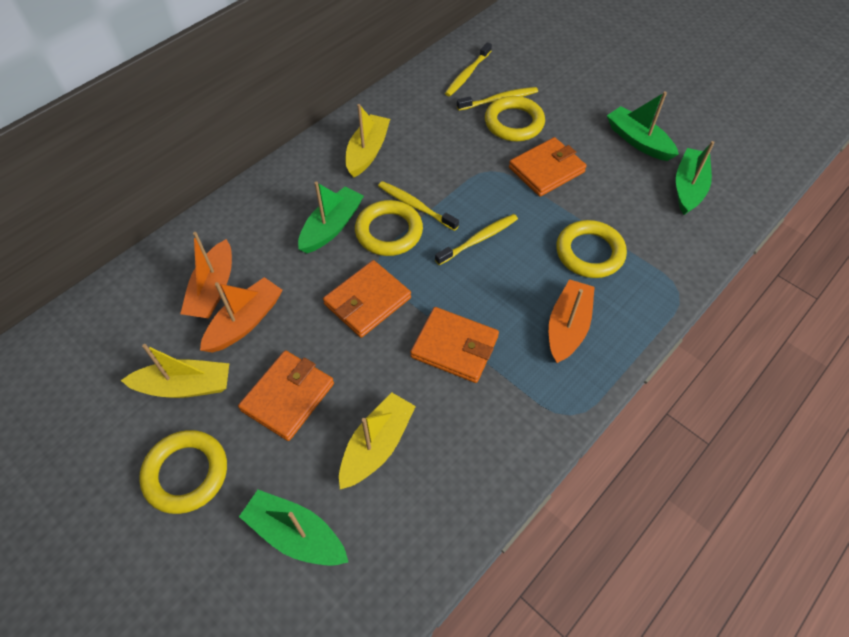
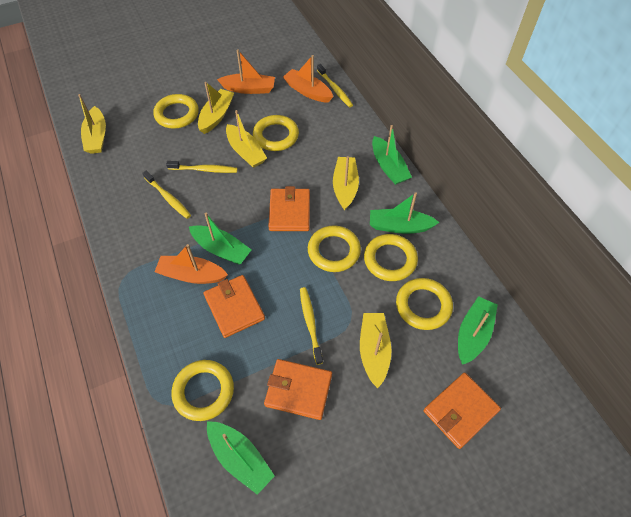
green boat: 4 -> 5
yellow boat: 3 -> 5
yellow ring: 4 -> 6

